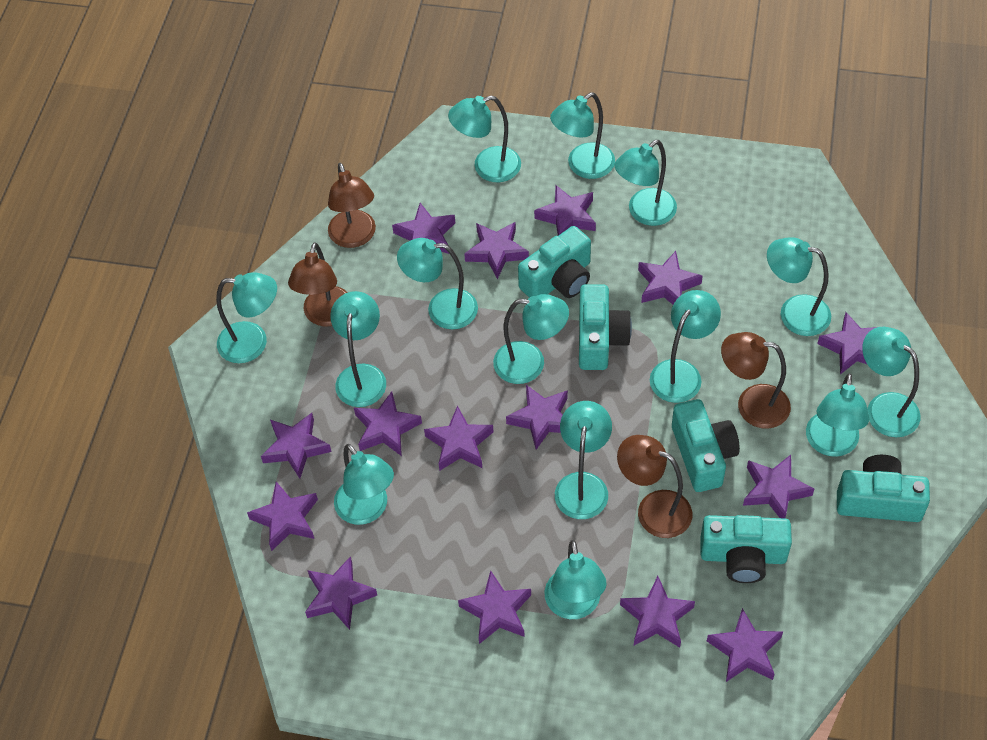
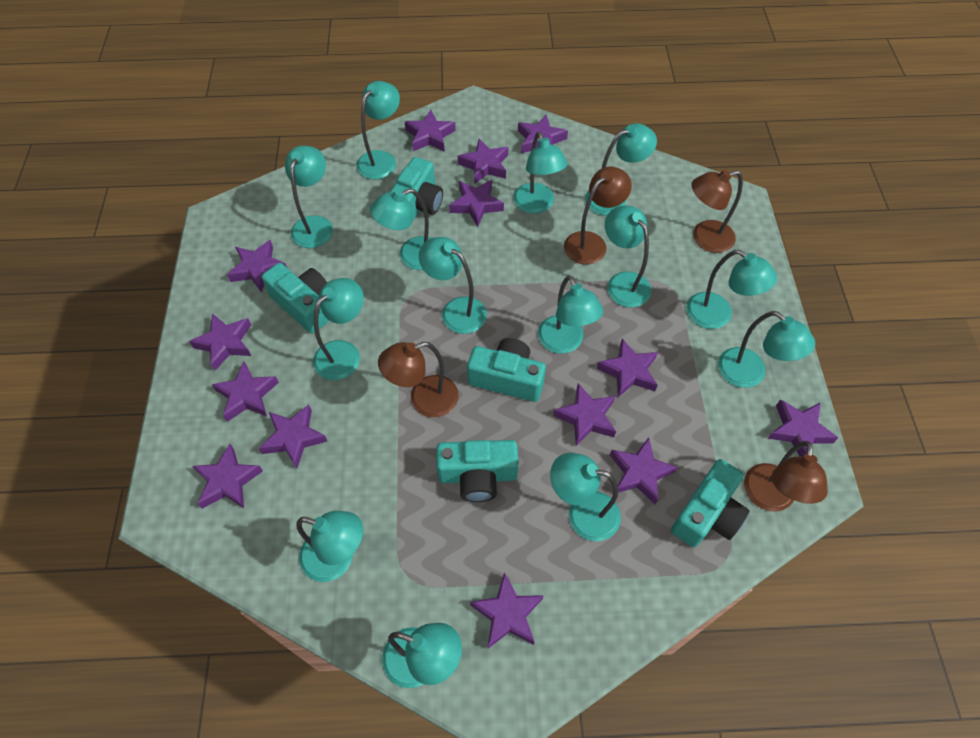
purple star: 15 -> 14

